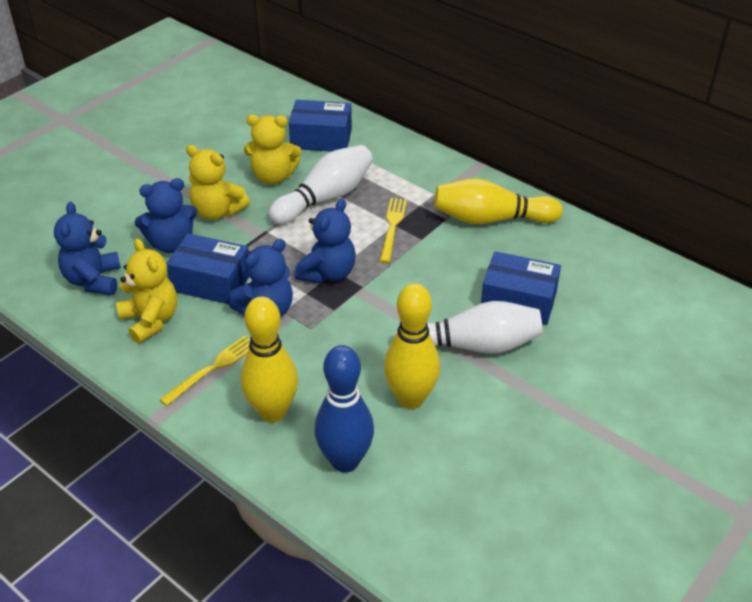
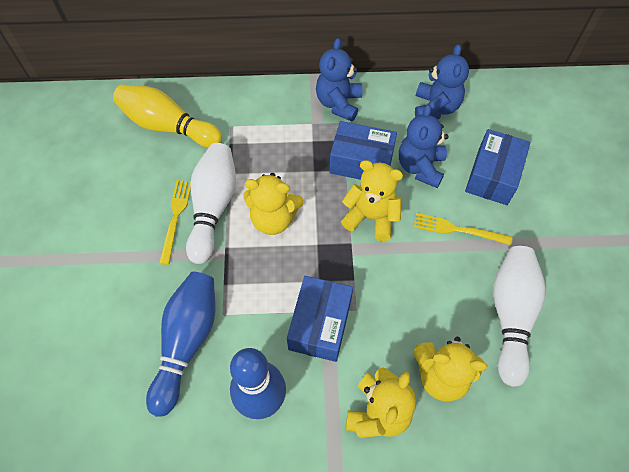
blue bowling pin: 1 -> 2
blue teddy bear: 4 -> 3
yellow bowling pin: 3 -> 1
yellow teddy bear: 3 -> 4

